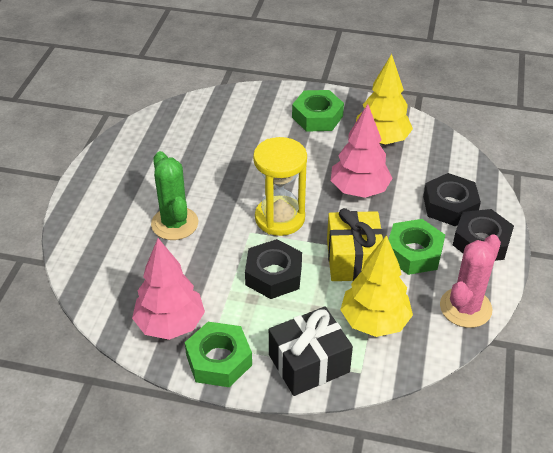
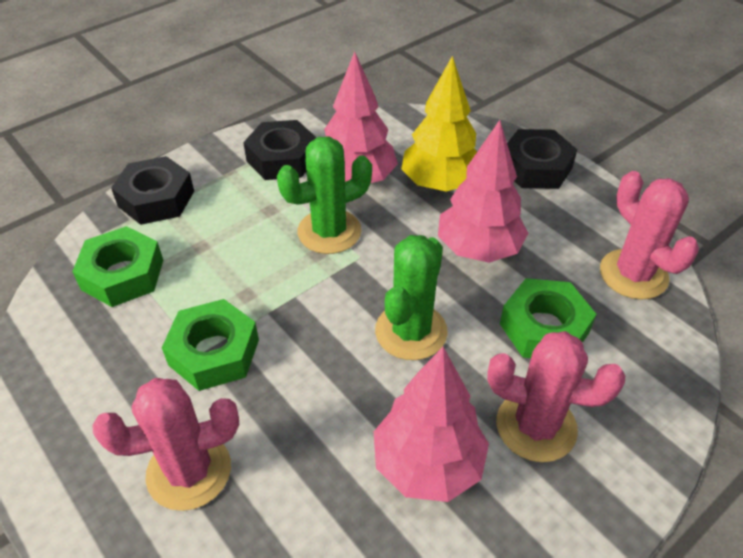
black gift: 1 -> 0
green cactus: 1 -> 2
pink cactus: 1 -> 3
pink tree: 2 -> 3
yellow gift: 1 -> 0
yellow hourglass: 1 -> 0
yellow tree: 2 -> 1

